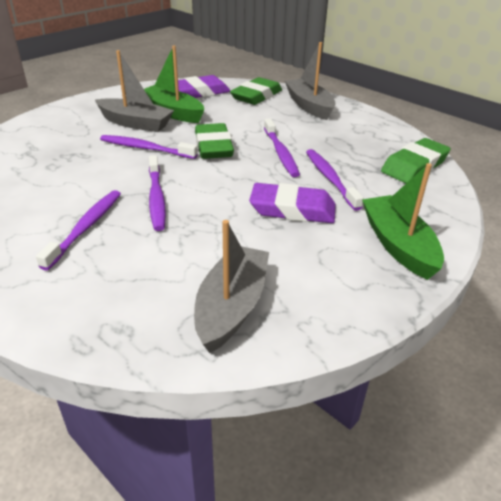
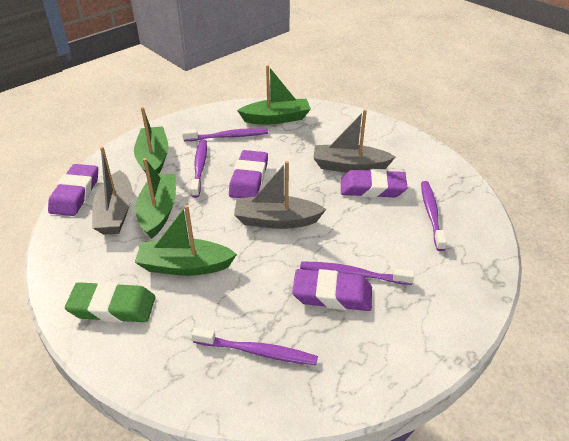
green boat: 2 -> 4
green eraser: 3 -> 1
purple eraser: 2 -> 4

